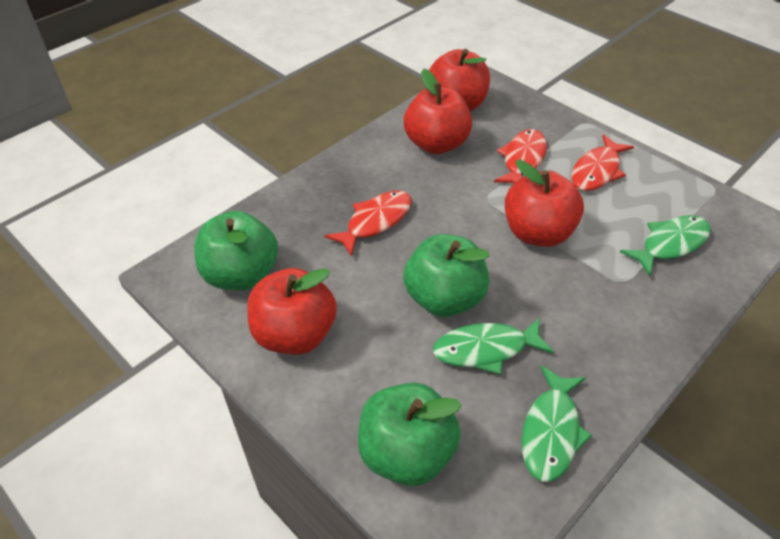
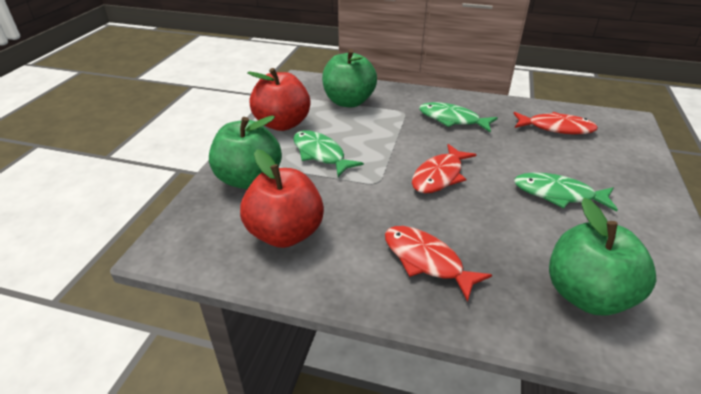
red apple: 4 -> 2

